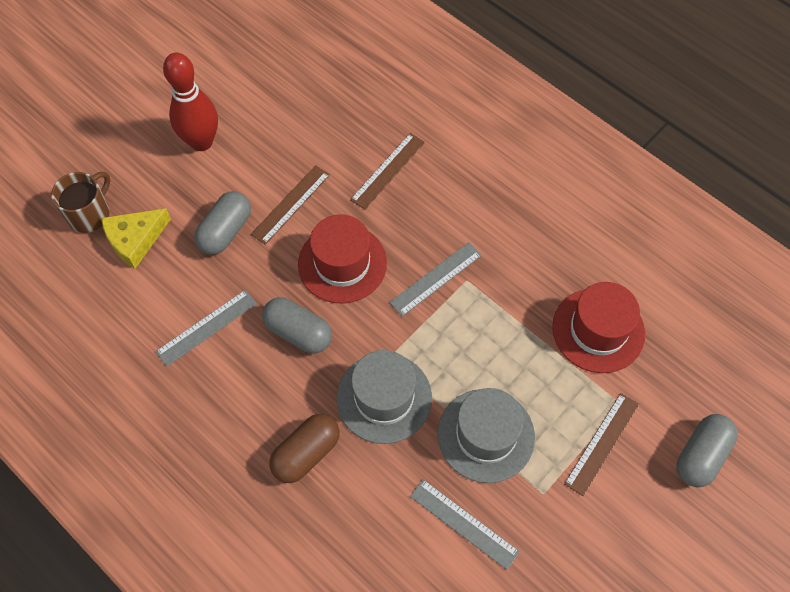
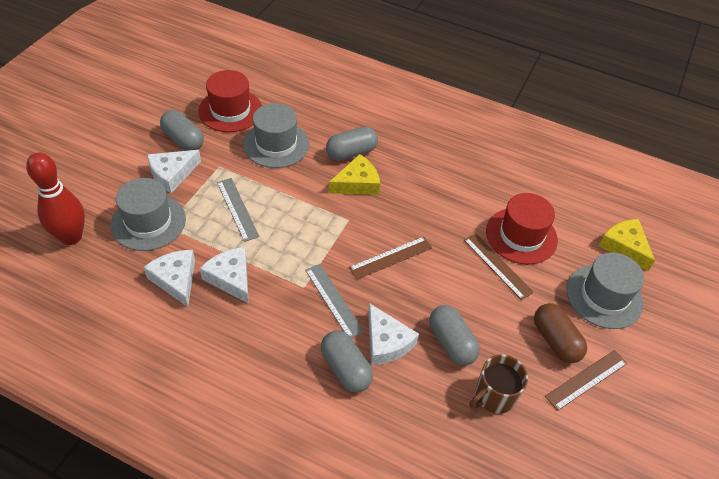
grey capsule: 3 -> 4
grey hat: 2 -> 3
grey ruler: 3 -> 2
white cheese: 0 -> 4
yellow cheese: 1 -> 2

